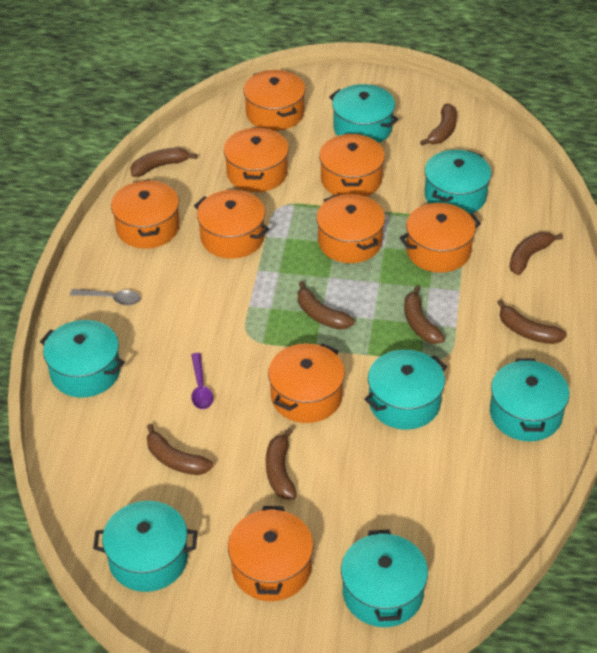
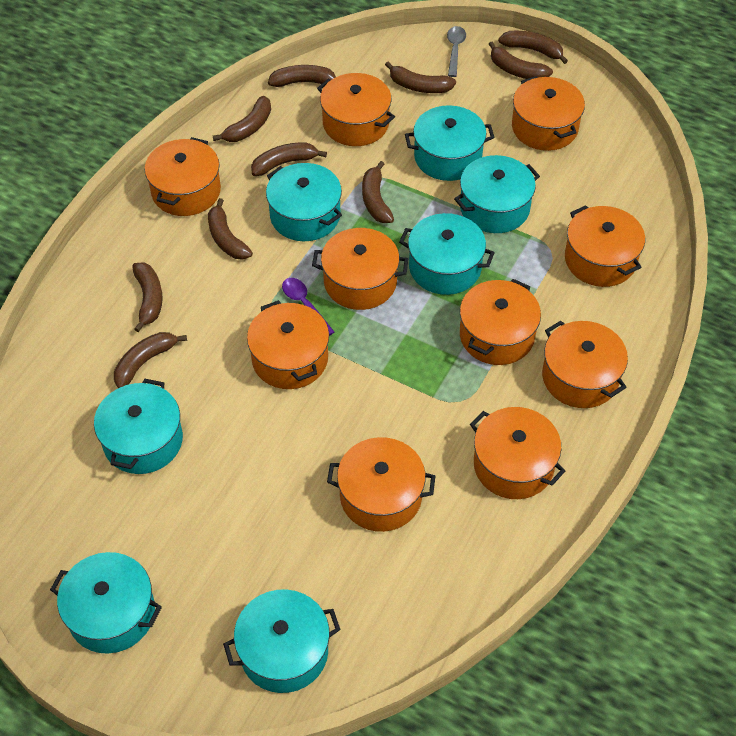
brown banana: 8 -> 10
orange pot: 9 -> 10

